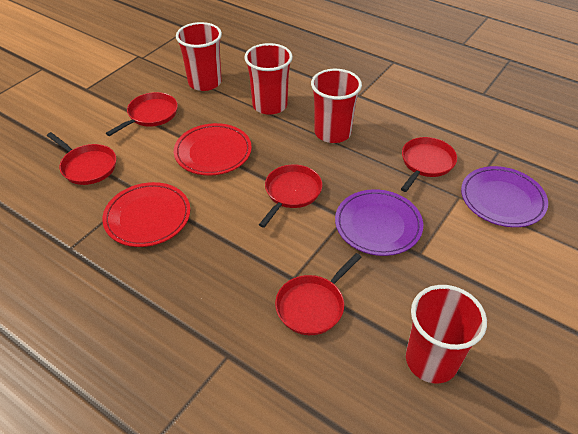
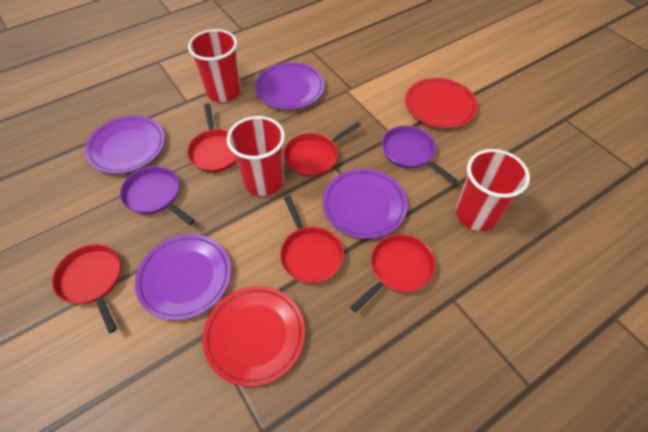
purple pan: 0 -> 2
purple plate: 2 -> 4
red cup: 4 -> 3

